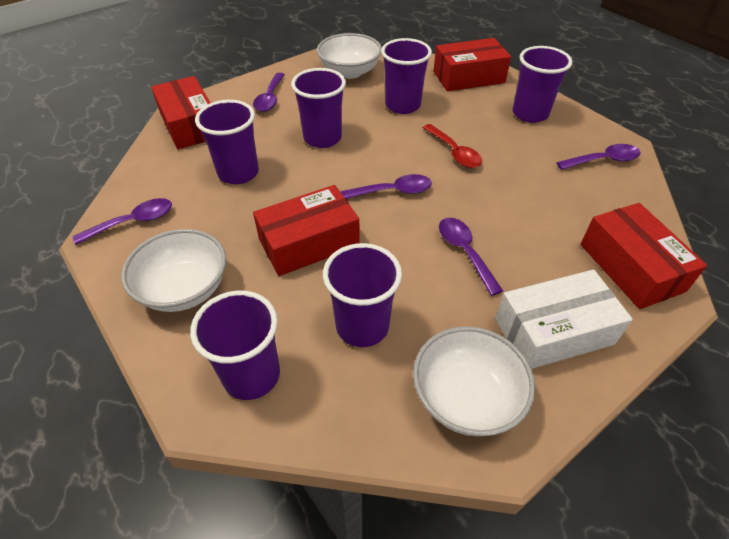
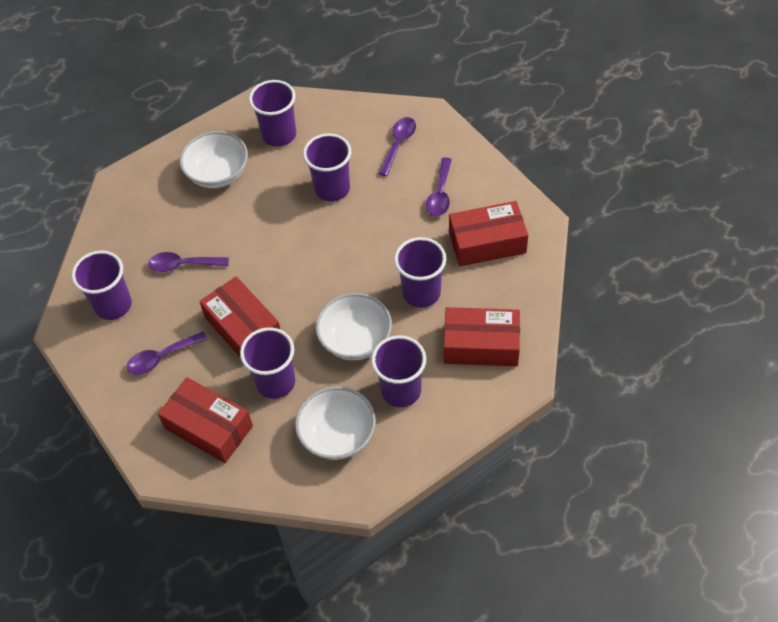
purple spoon: 5 -> 4
red spoon: 1 -> 0
white box: 1 -> 0

